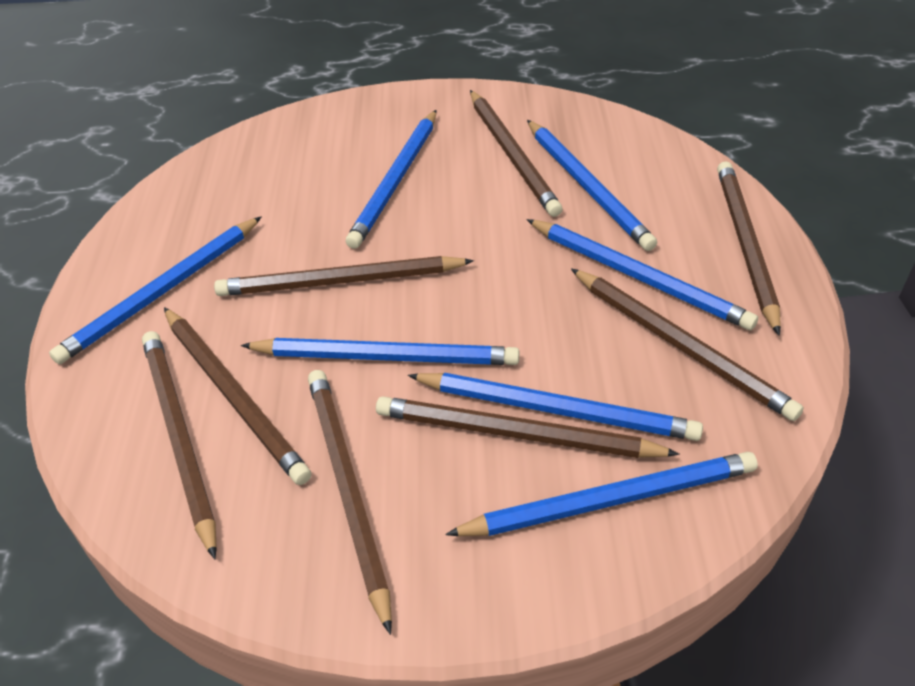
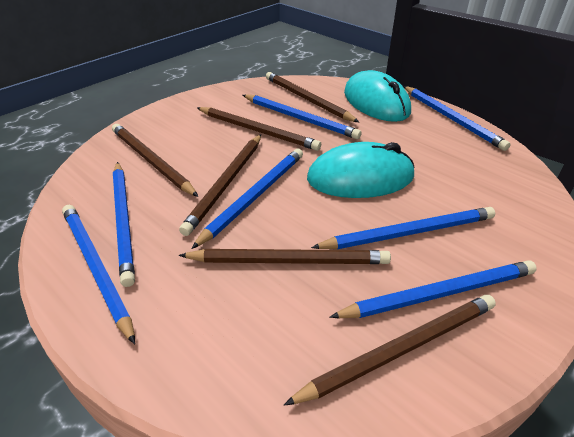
brown pencil: 8 -> 6
turquoise mouse: 0 -> 2

